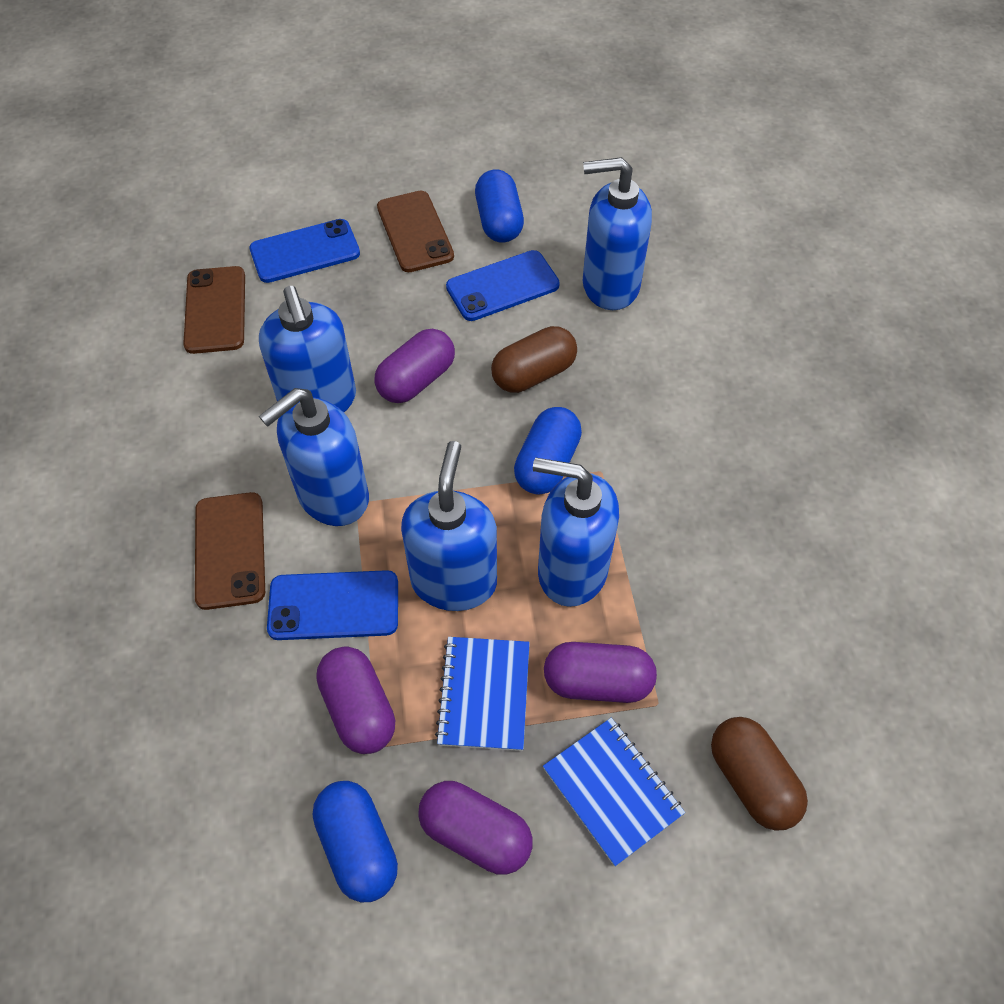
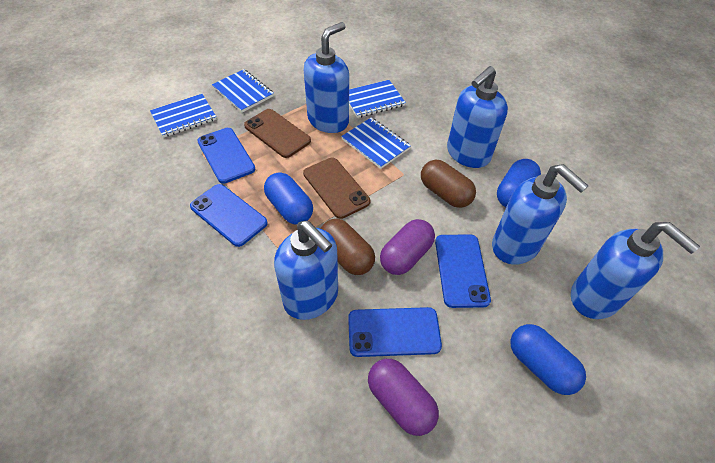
blue notebook: 2 -> 4
blue phone: 3 -> 4
brown phone: 3 -> 2
purple capsule: 4 -> 2

